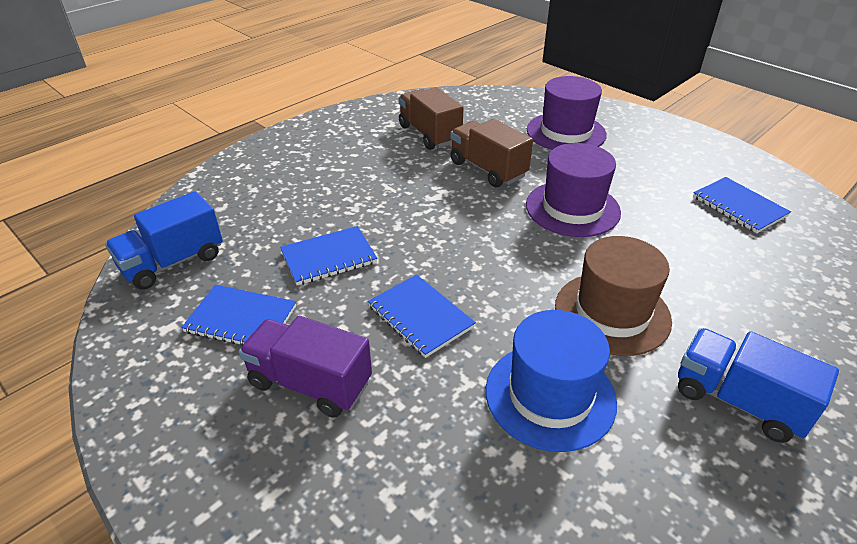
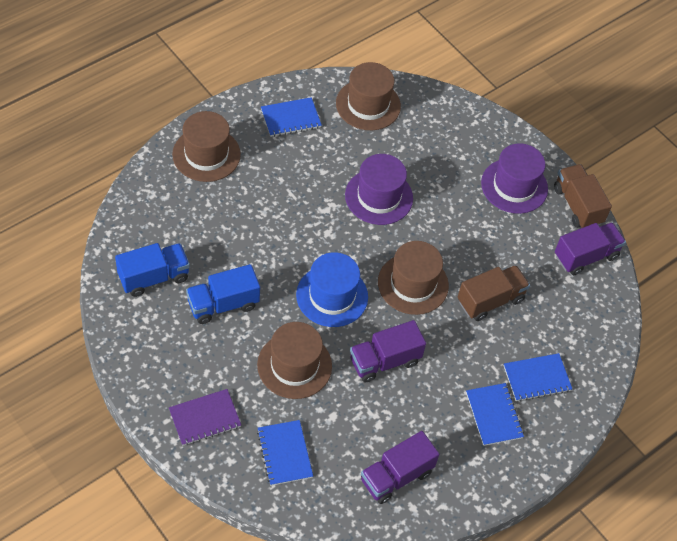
brown hat: 1 -> 4
purple notebook: 0 -> 1
purple truck: 1 -> 3

